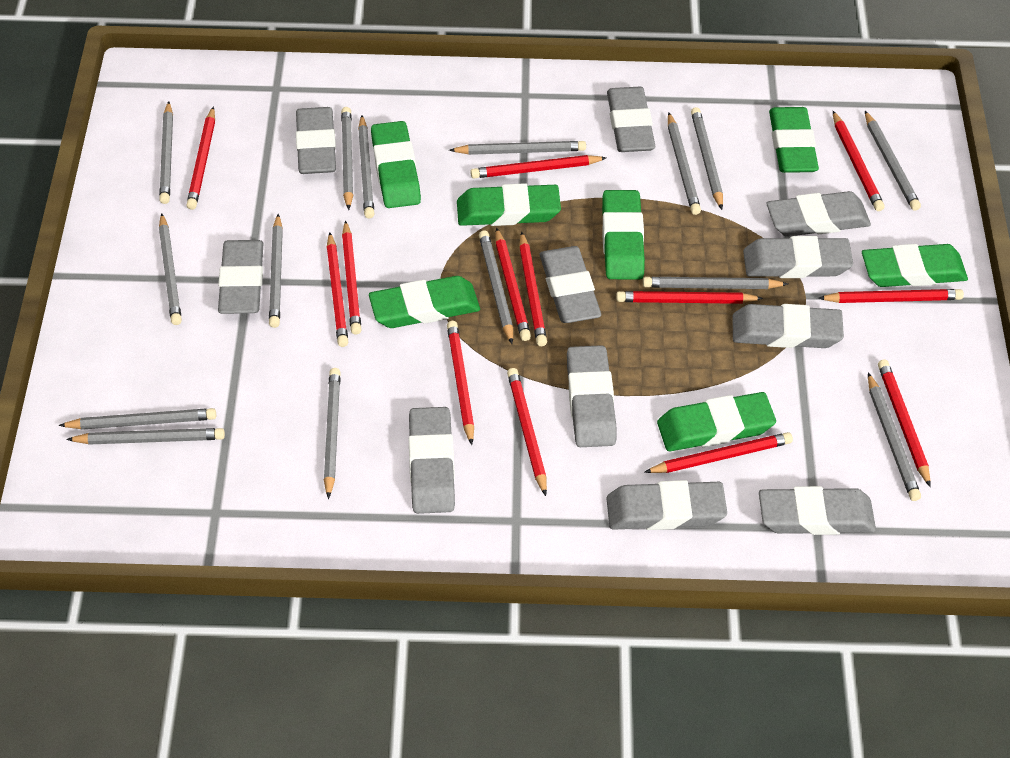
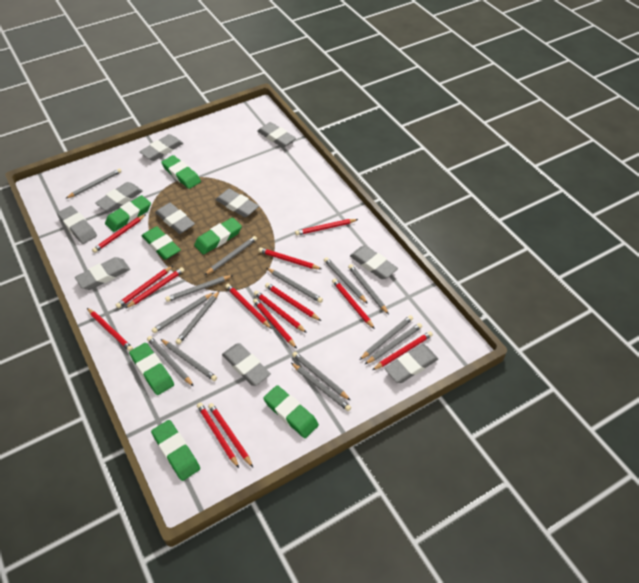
grey eraser: 11 -> 10
grey pencil: 15 -> 14
red pencil: 13 -> 14

